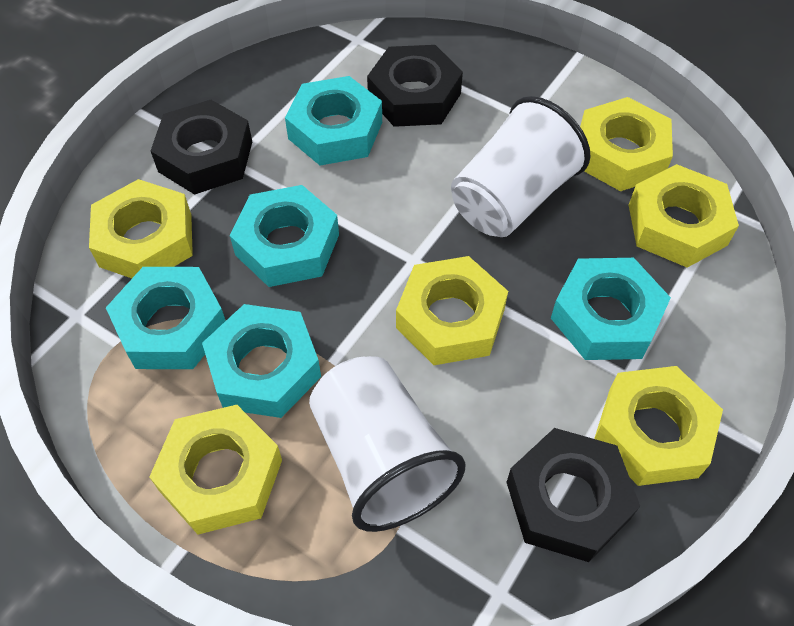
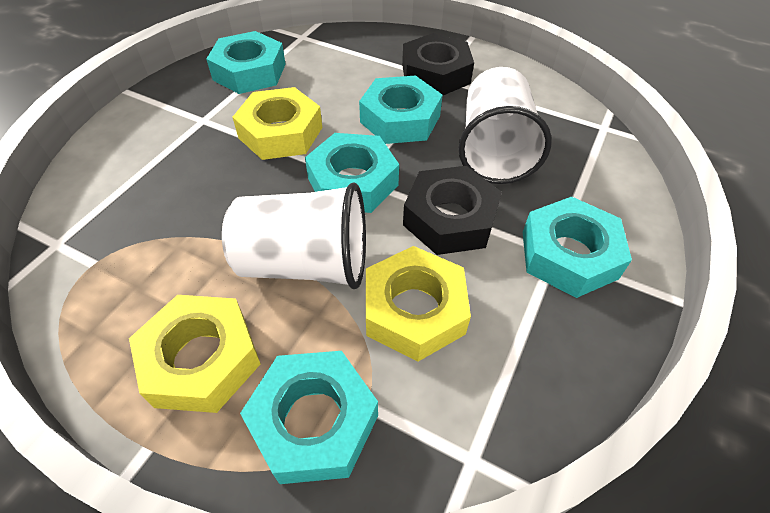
black nut: 3 -> 2
yellow nut: 6 -> 3

